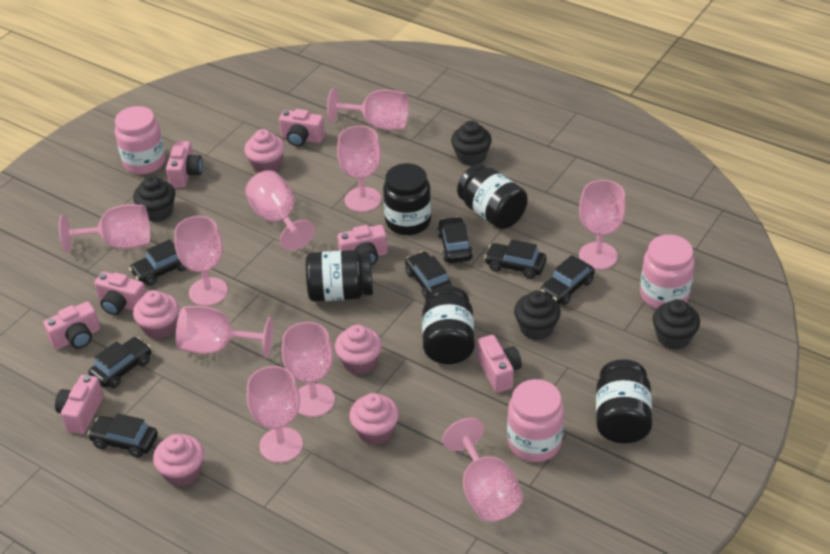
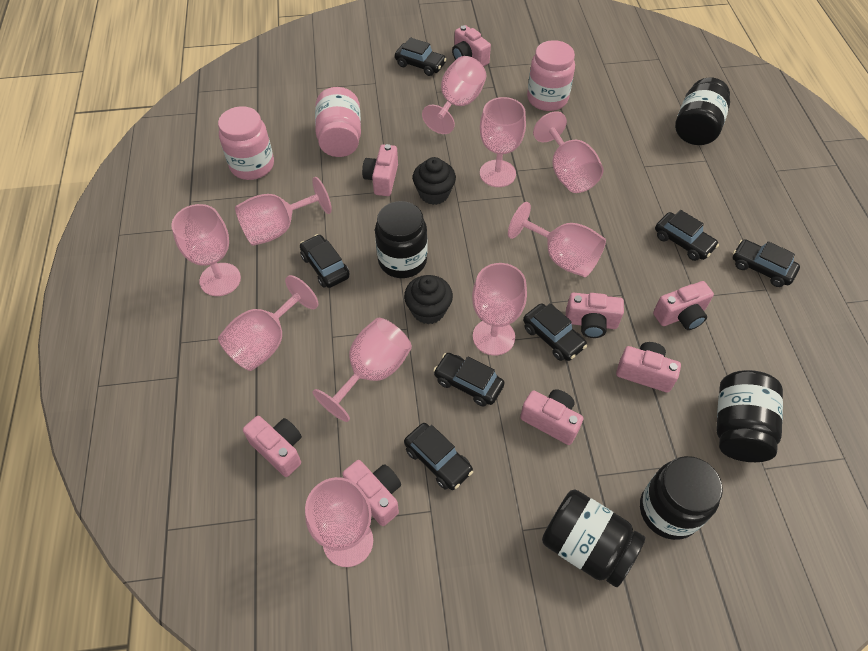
black cupcake: 4 -> 2
pink camera: 7 -> 8
pink cupcake: 5 -> 0

